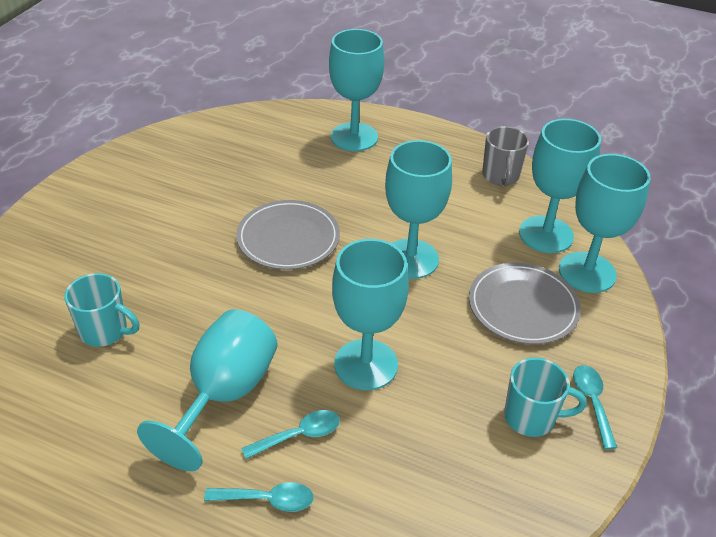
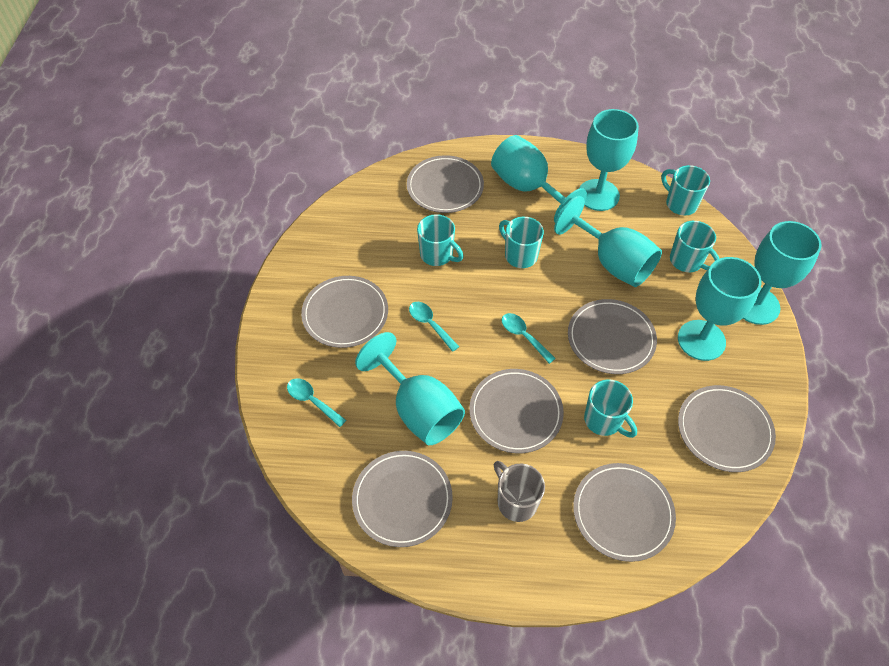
grey plate: 2 -> 7
turquoise mug: 2 -> 5

